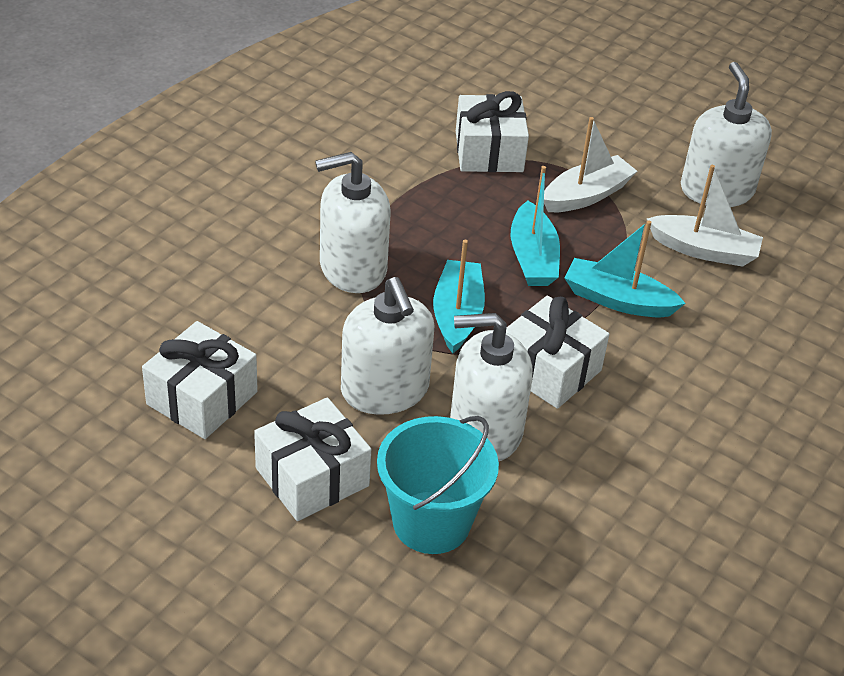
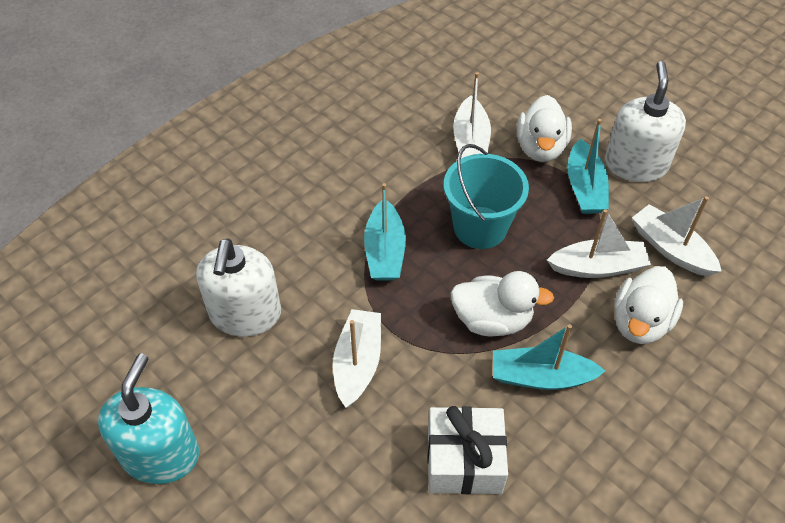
turquoise soap dispenser: 0 -> 1
white boat: 2 -> 4
white duck: 0 -> 3
white gift: 4 -> 1
white soap dispenser: 4 -> 2

